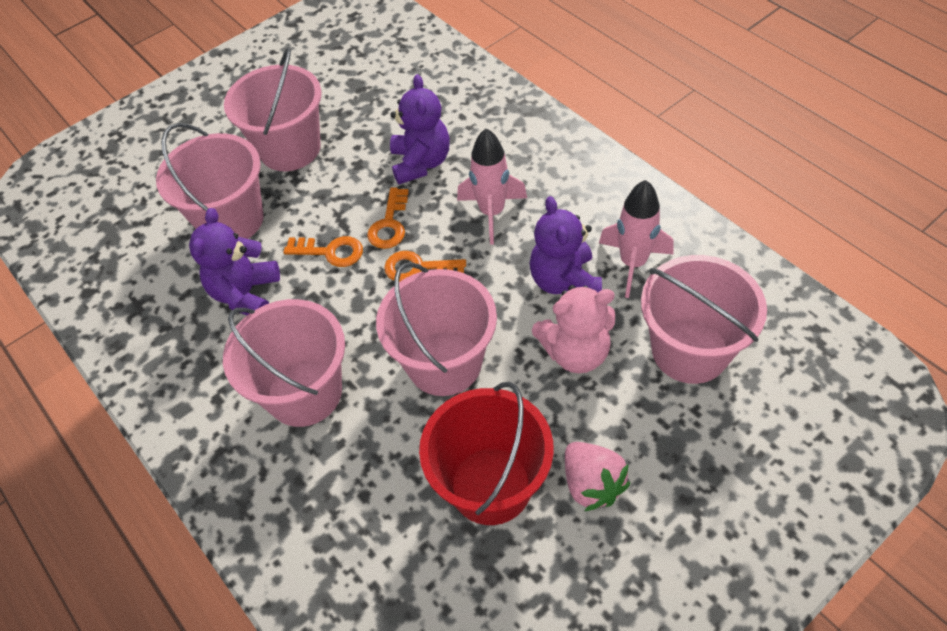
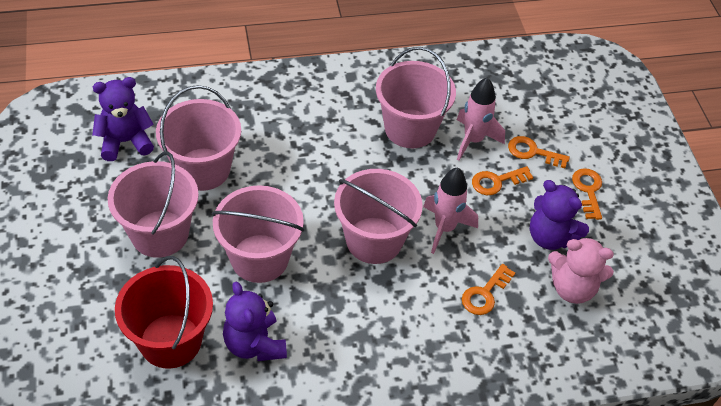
orange key: 3 -> 4
pink strawberry: 1 -> 0

